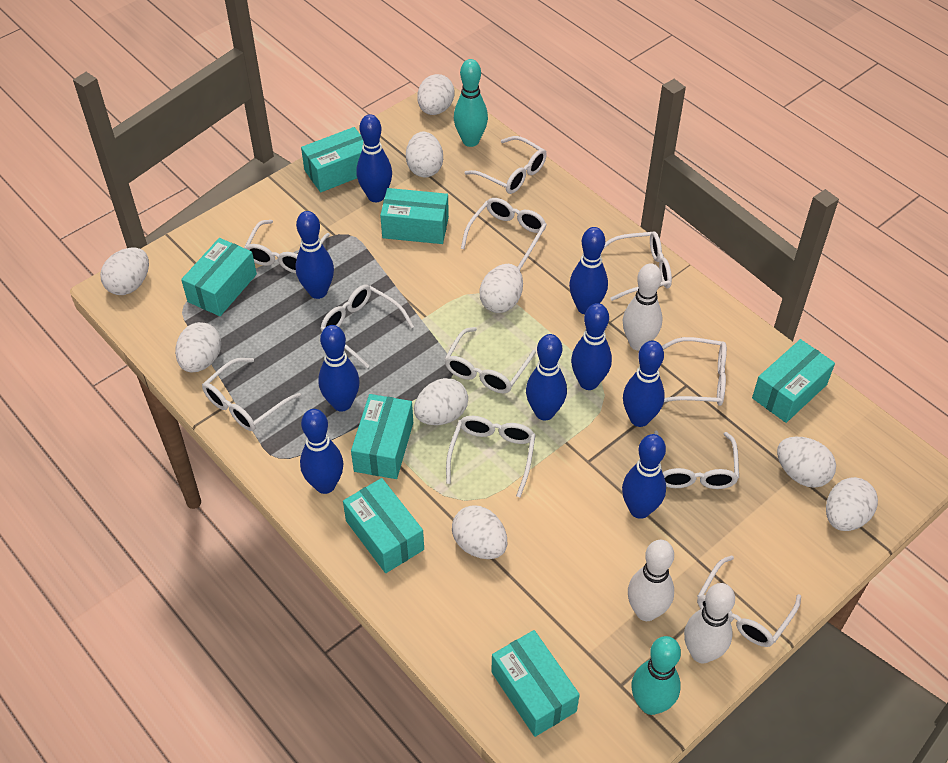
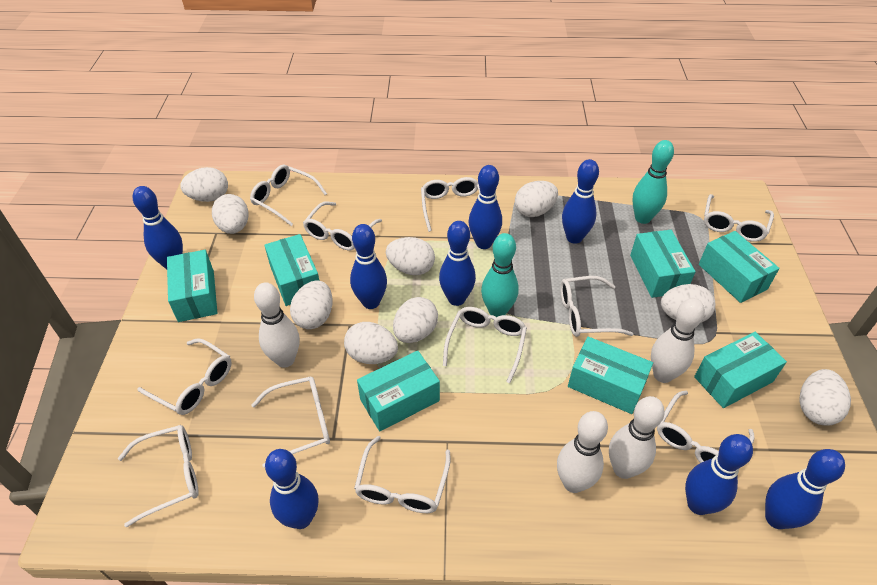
blue bowling pin: 9 -> 8
white bowling pin: 3 -> 4

